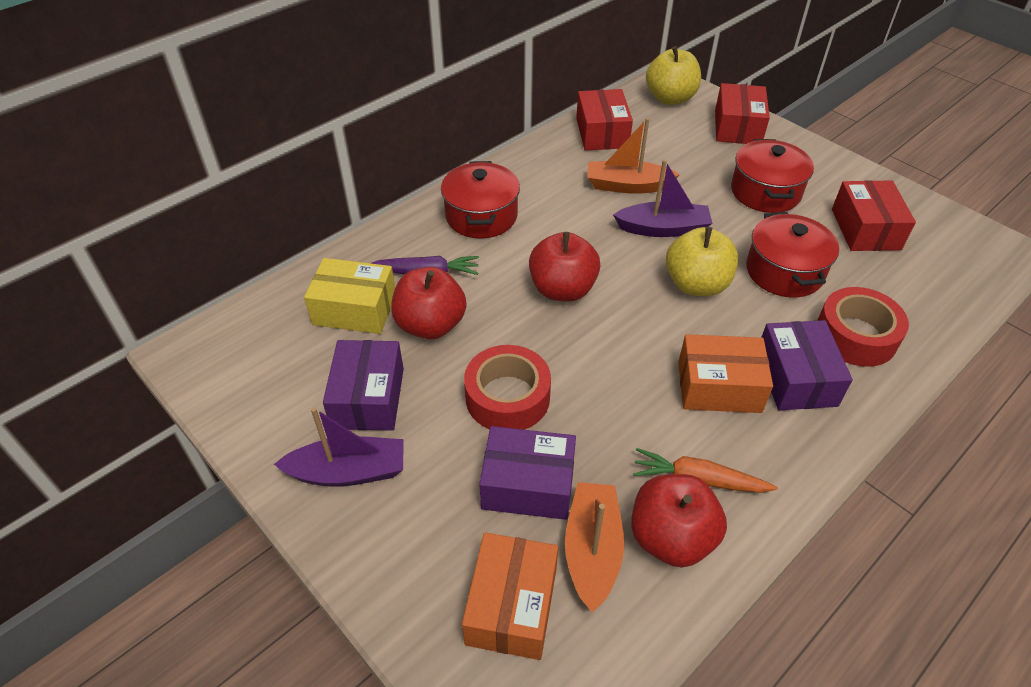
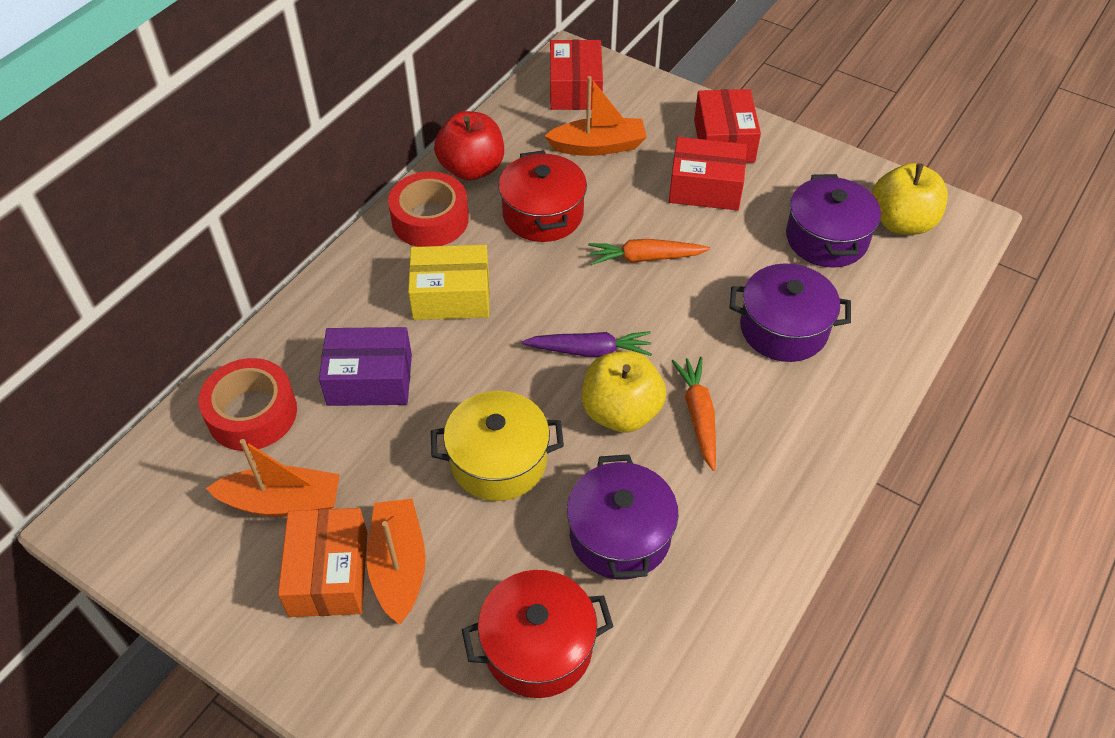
orange boat: 2 -> 3
orange box: 2 -> 1
orange carrot: 1 -> 2
purple boat: 2 -> 0
purple box: 3 -> 1
purple pot: 0 -> 3
red apple: 3 -> 1
red pot: 3 -> 2
yellow pot: 0 -> 1

